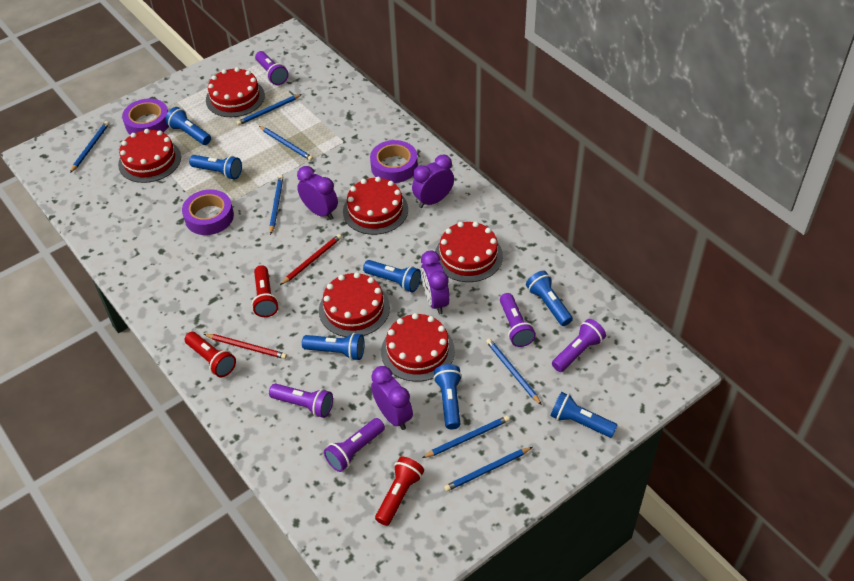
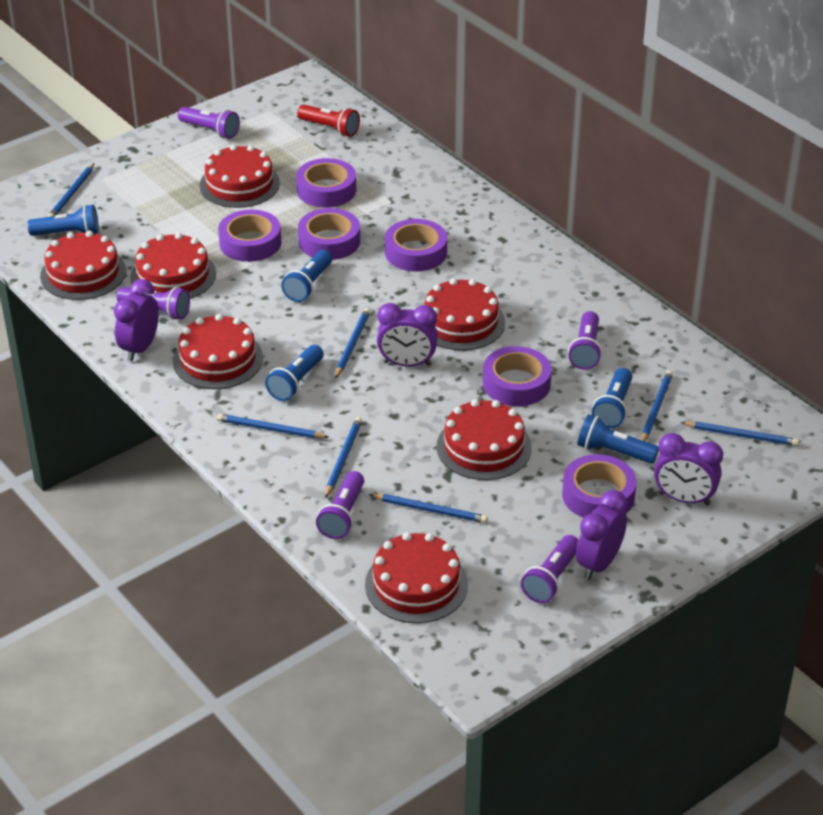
blue flashlight: 7 -> 5
purple tape: 3 -> 6
red cake: 6 -> 7
red flashlight: 3 -> 1
red pencil: 2 -> 0

